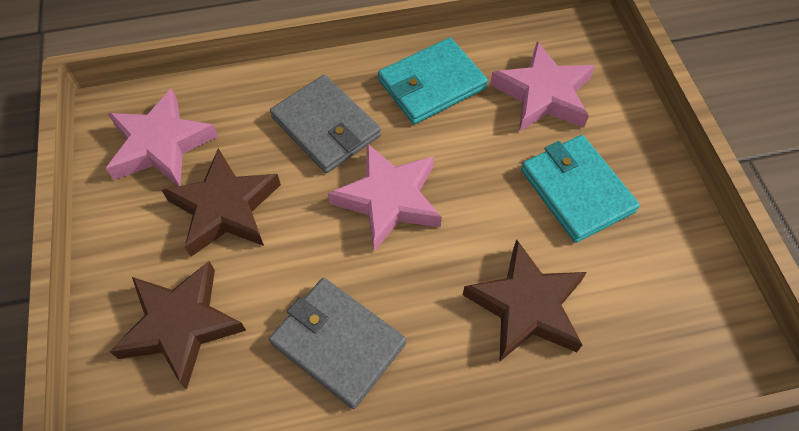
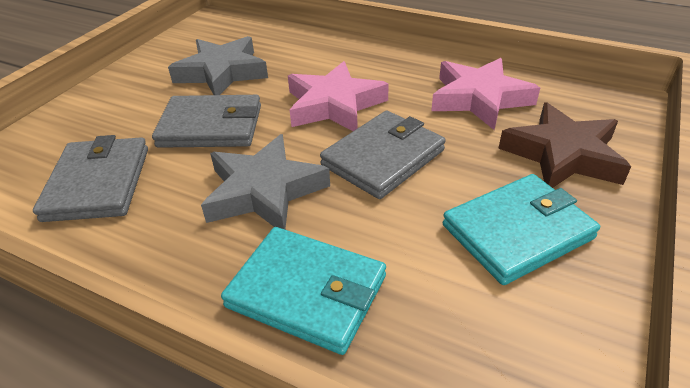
brown star: 3 -> 1
grey star: 0 -> 2
grey wallet: 2 -> 3
pink star: 3 -> 2

